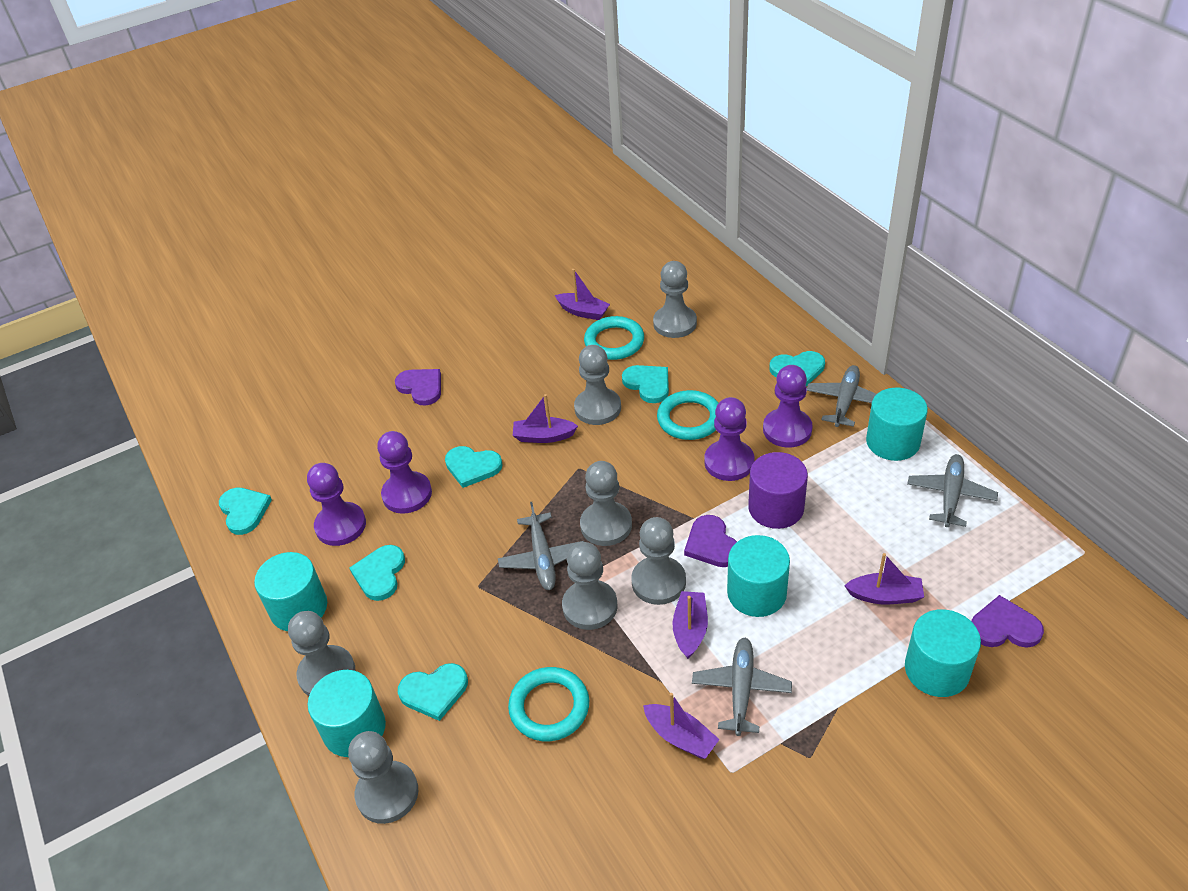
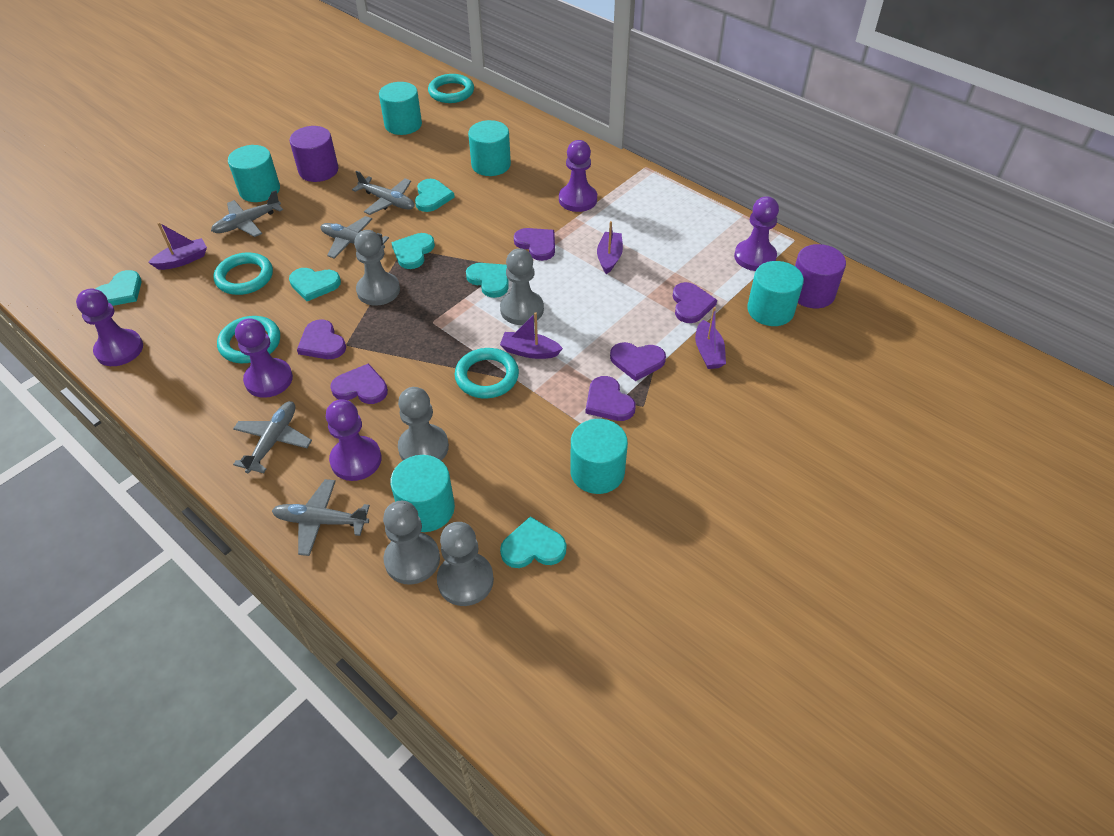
grey pawn: 7 -> 5
grey plane: 4 -> 5
purple boat: 5 -> 4
purple cylinder: 1 -> 2
purple heart: 3 -> 6
purple pawn: 4 -> 5
turquoise cylinder: 5 -> 6
turquoise ring: 3 -> 4

